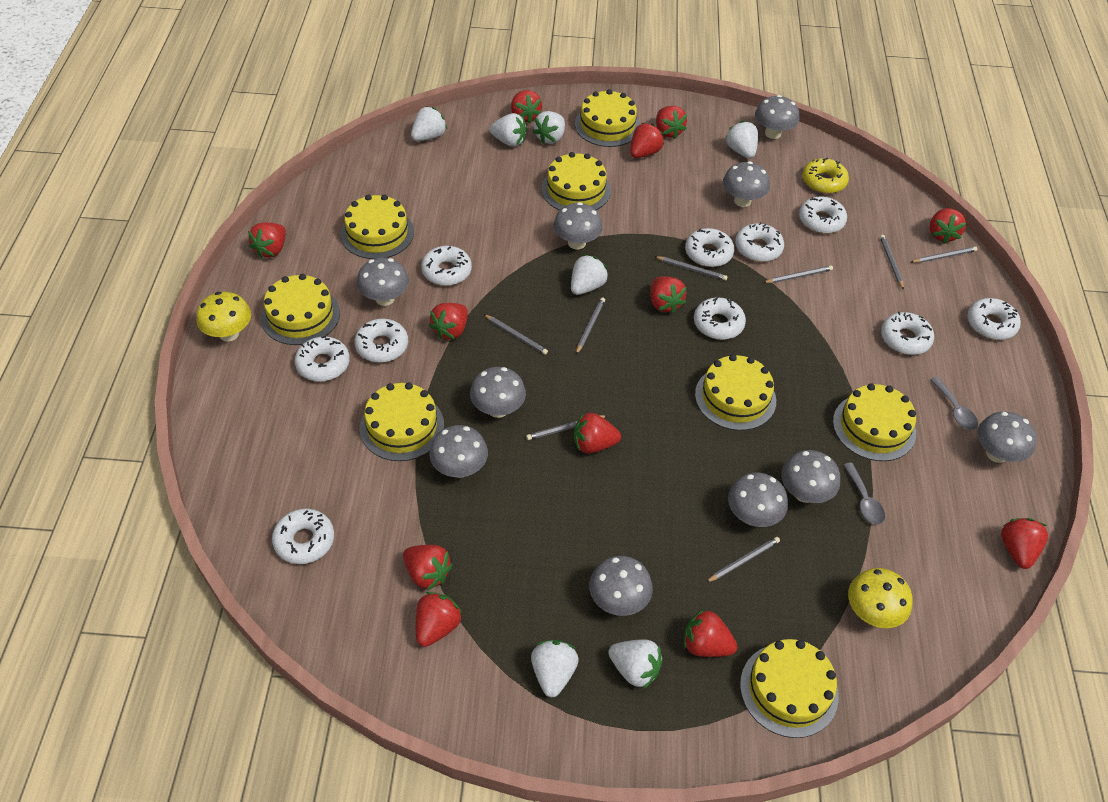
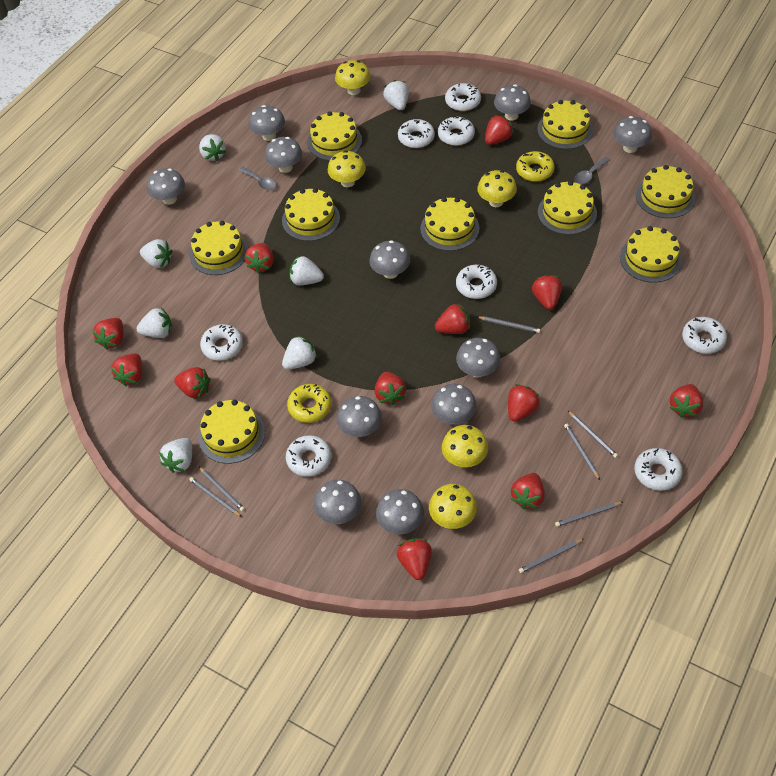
grey mushroom: 10 -> 11
grey pencil: 8 -> 7
white donut: 10 -> 8
yellow cake: 8 -> 9
yellow donut: 1 -> 2
yellow mushroom: 2 -> 5

